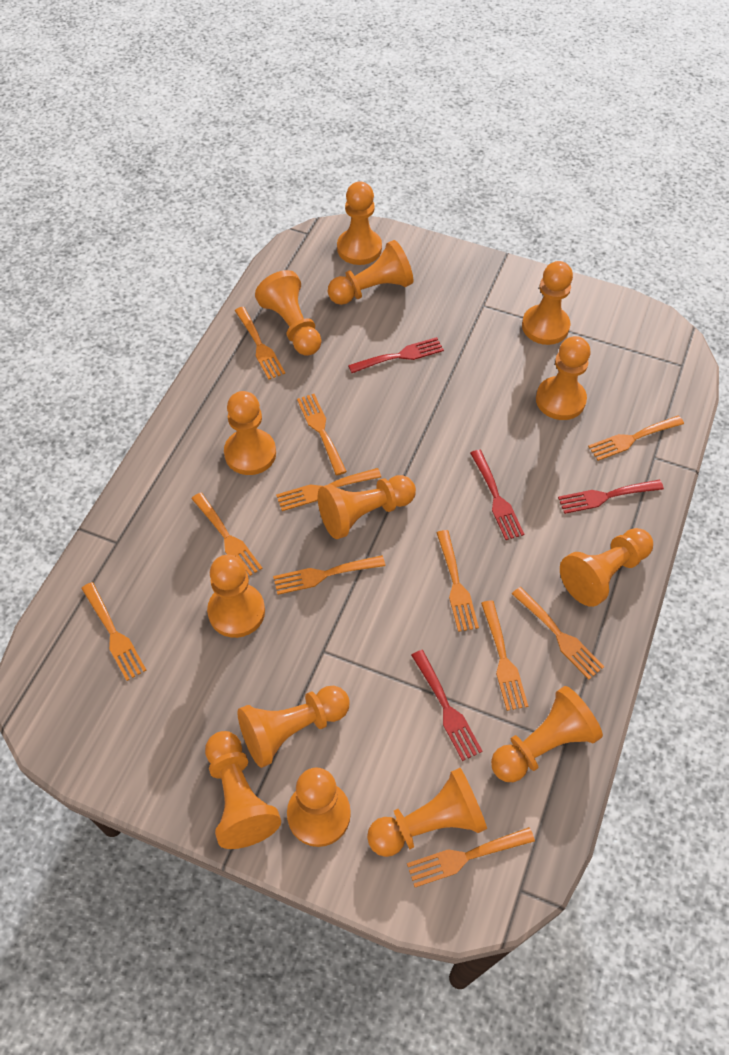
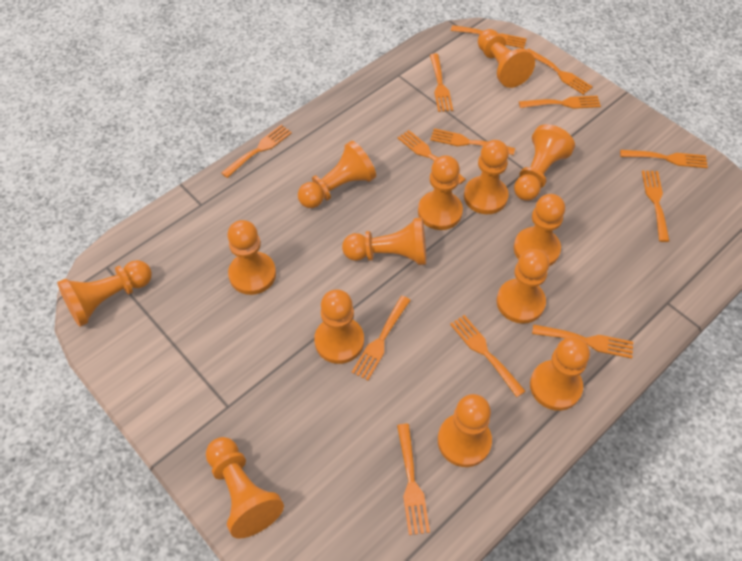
orange fork: 11 -> 13
red fork: 4 -> 0

